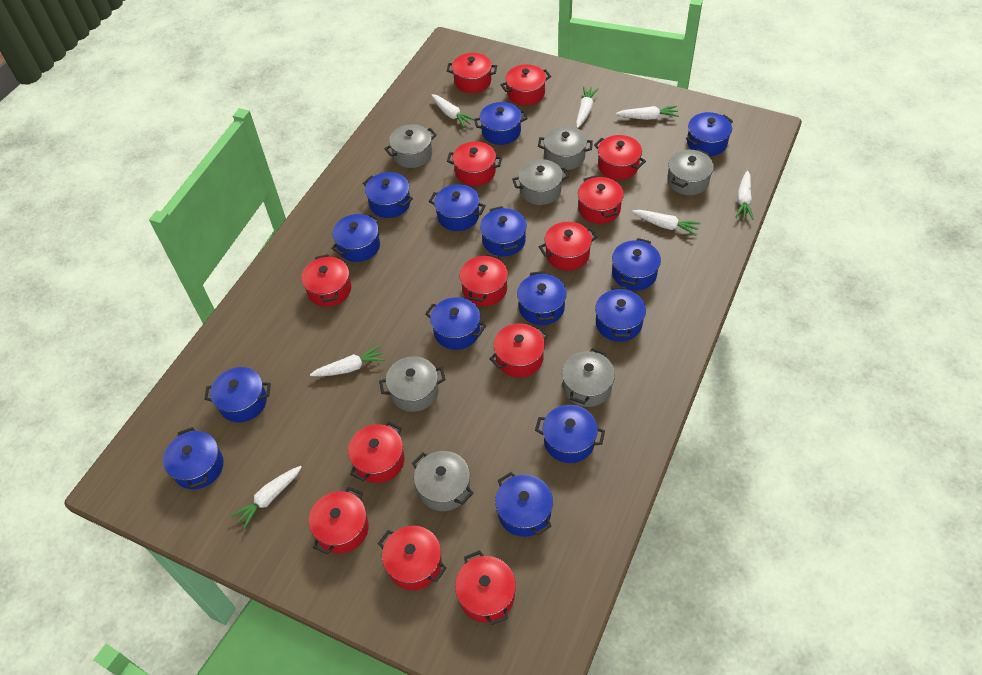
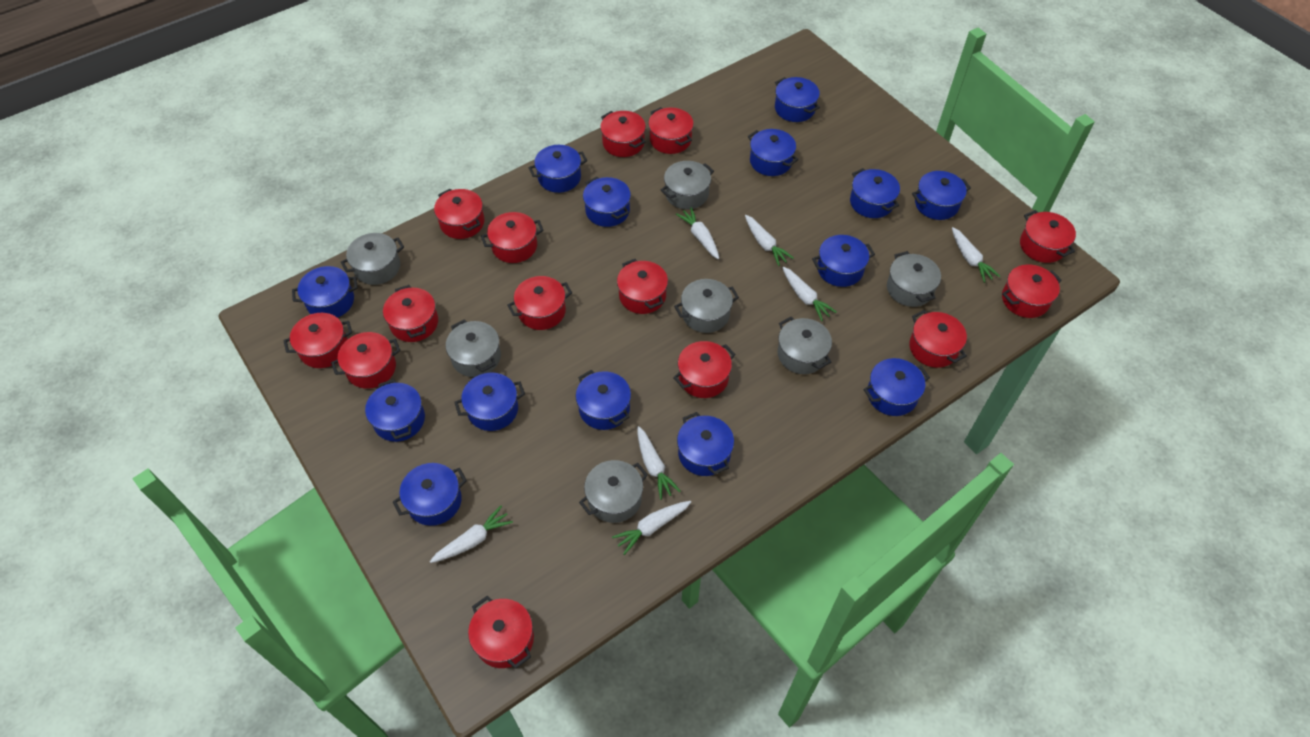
red pot: 13 -> 14

